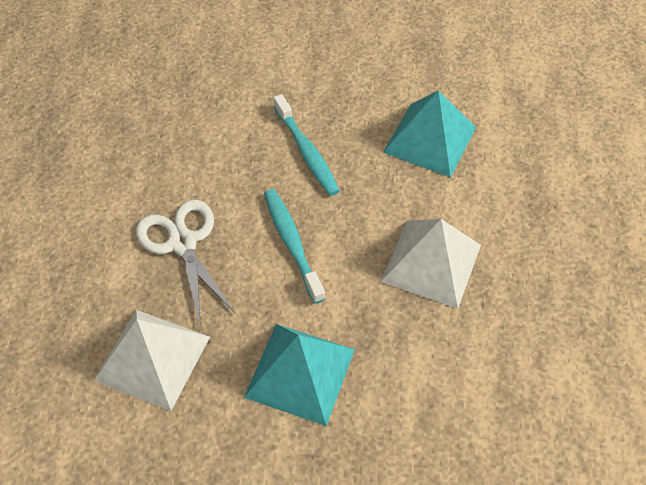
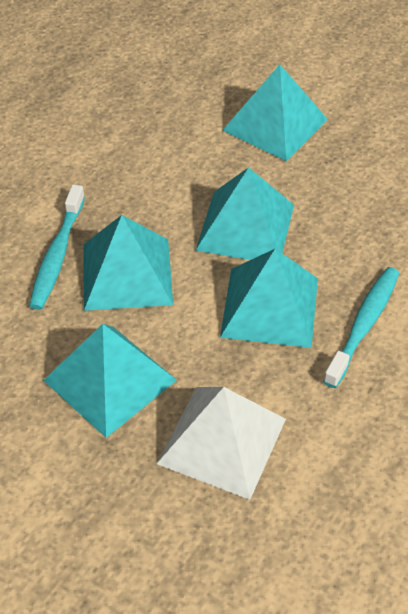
turquoise pyramid: 2 -> 5
white pyramid: 2 -> 1
white scissors: 1 -> 0

